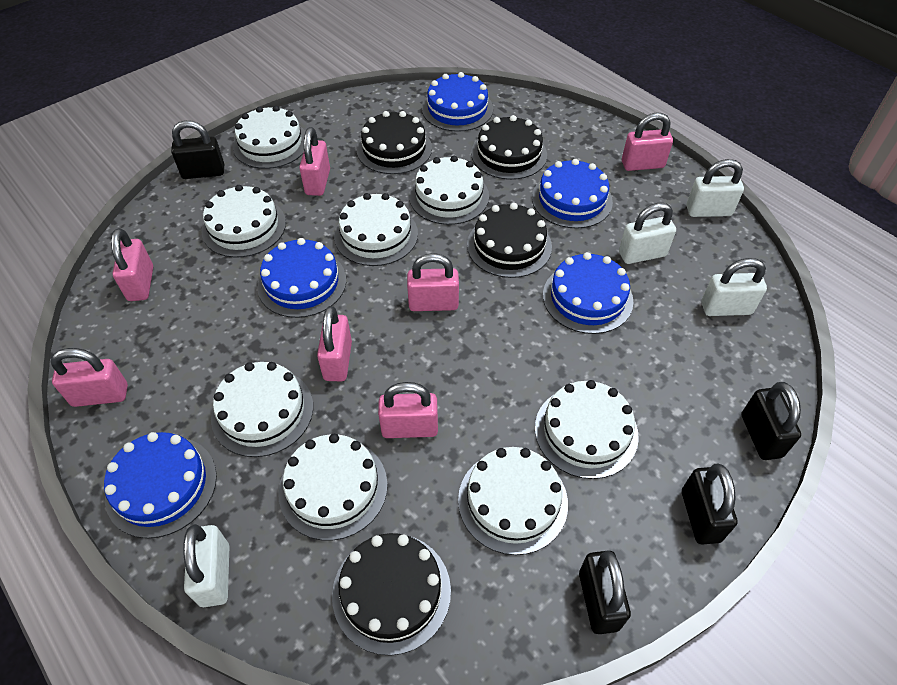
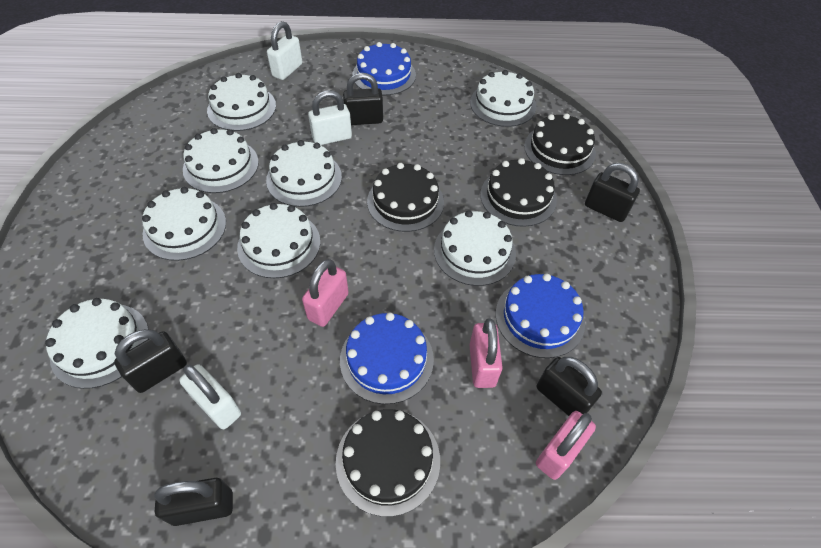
black padlock: 4 -> 5
blue cake: 5 -> 3
pink padlock: 7 -> 3
white padlock: 4 -> 3

